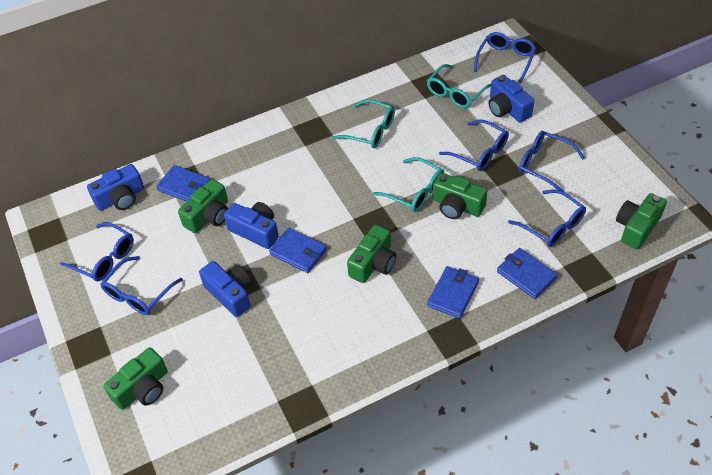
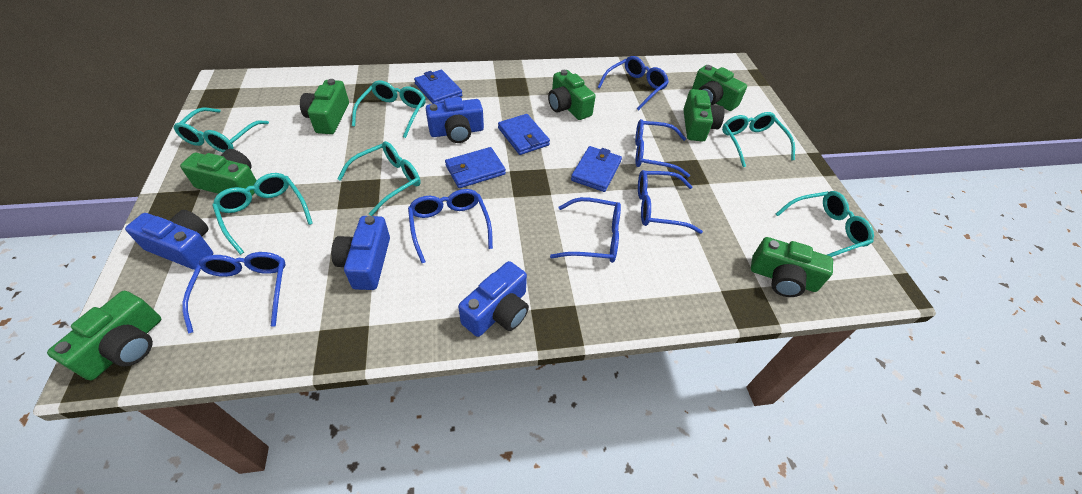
green camera: 5 -> 7
turquoise glasses: 3 -> 6

